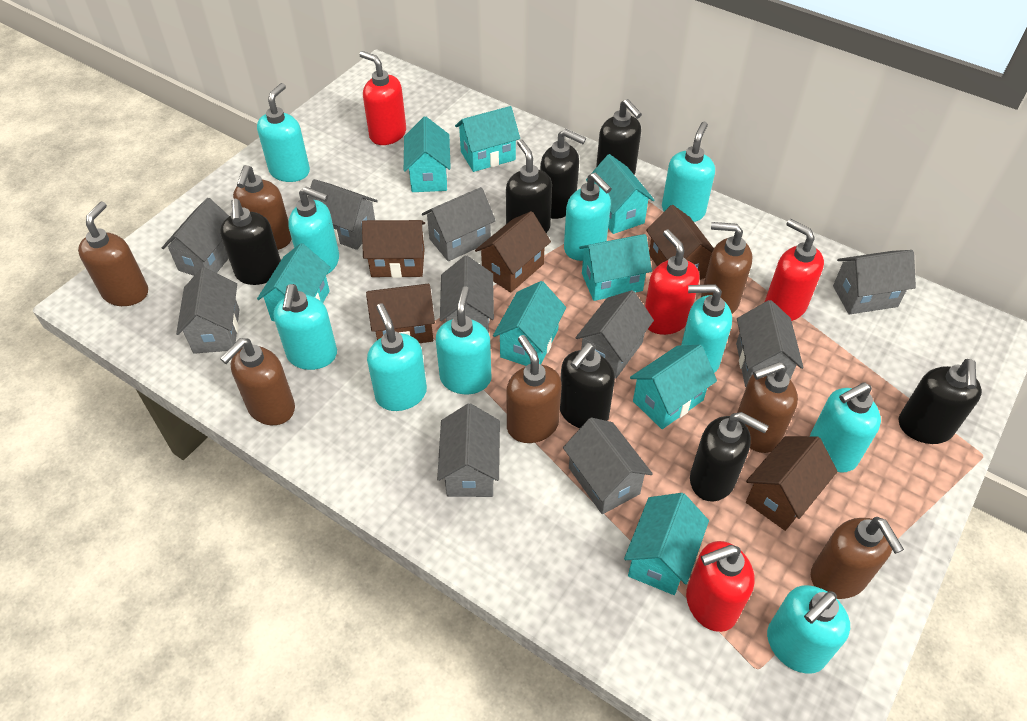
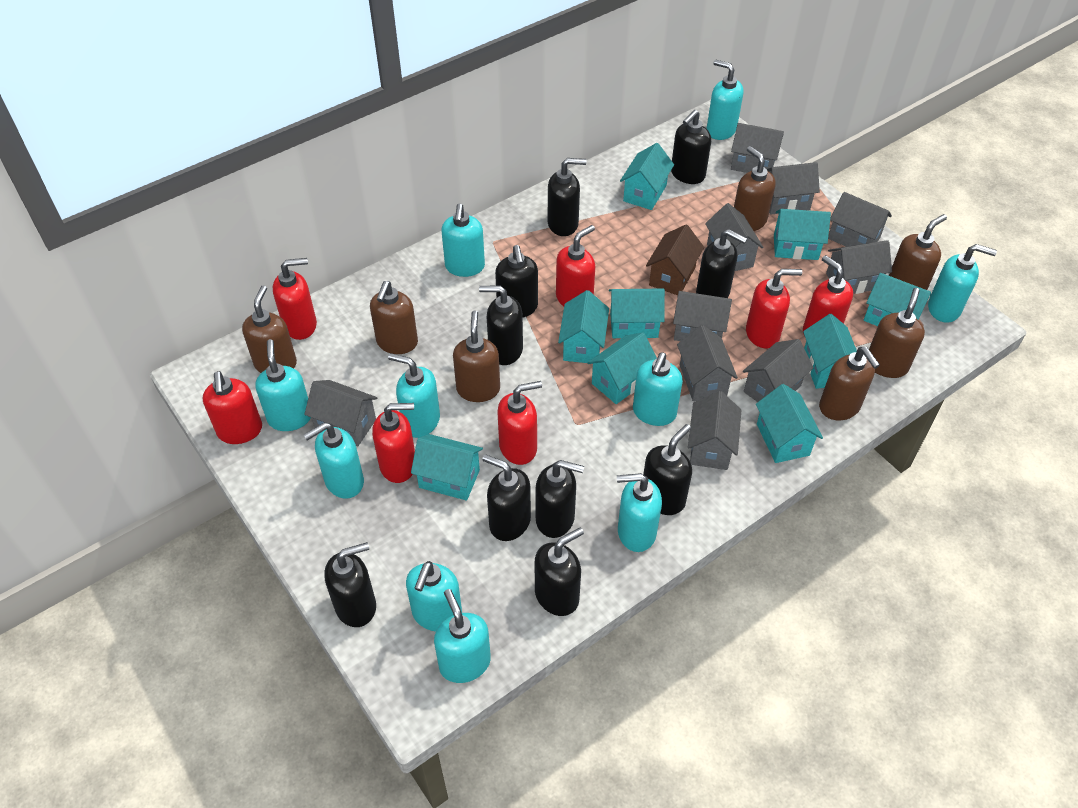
black soap dispenser: 7 -> 10
brown house: 5 -> 1
red soap dispenser: 4 -> 7
turquoise house: 8 -> 9

